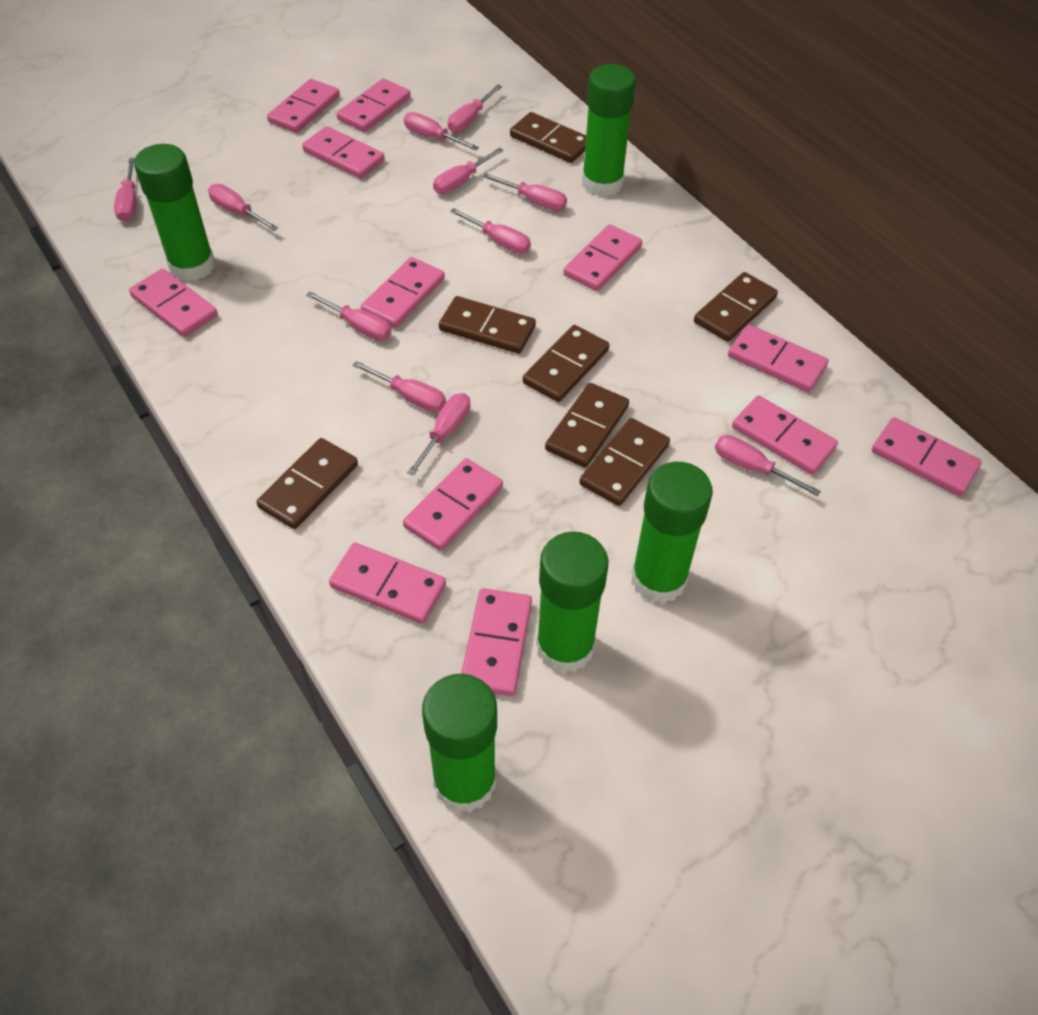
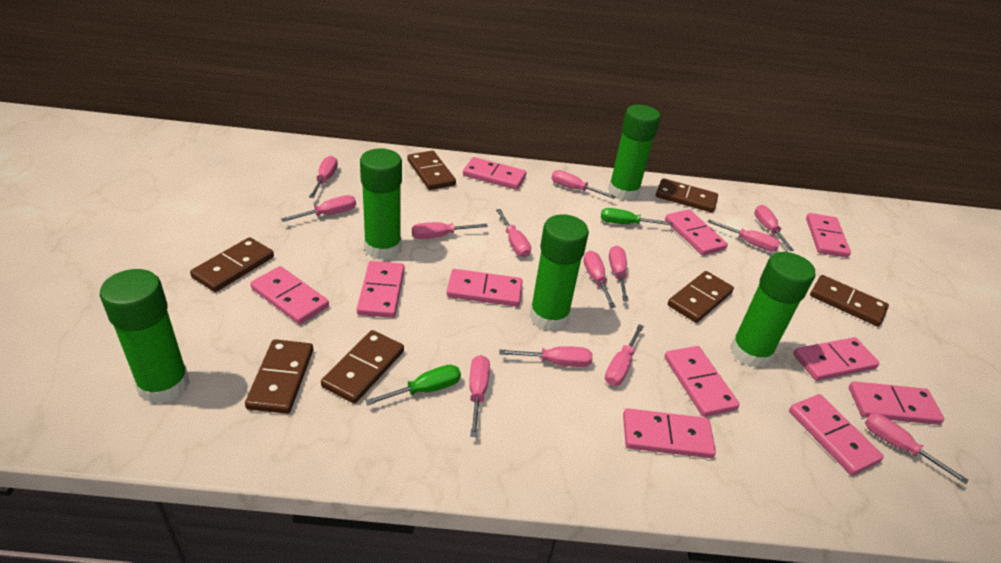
green screwdriver: 0 -> 2
pink domino: 12 -> 11
pink screwdriver: 11 -> 13

